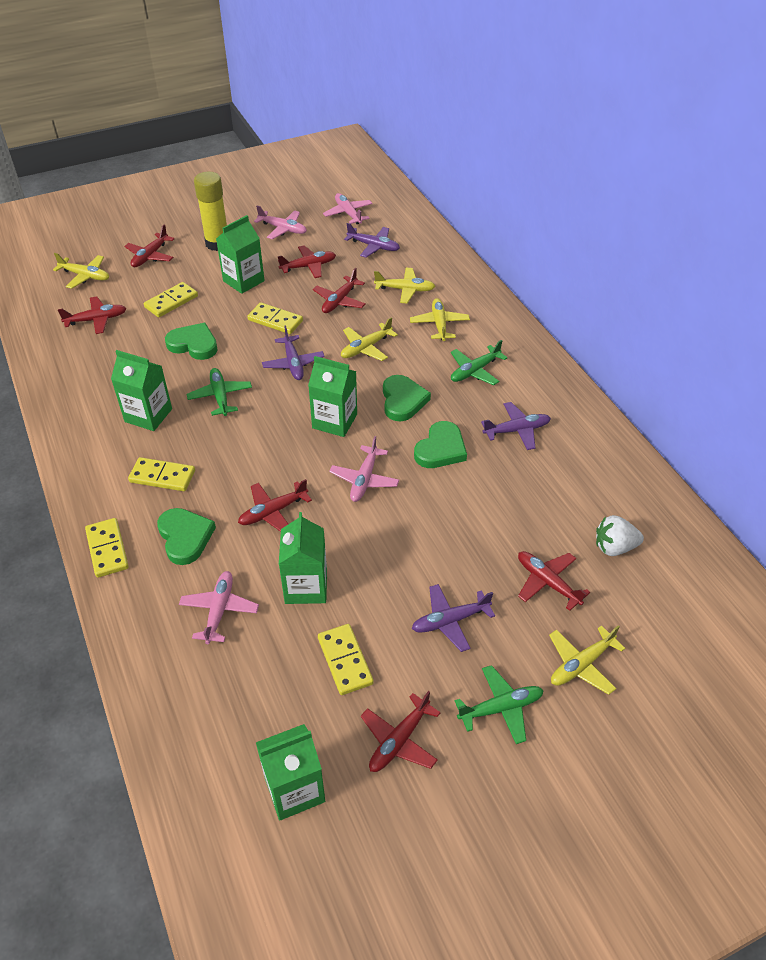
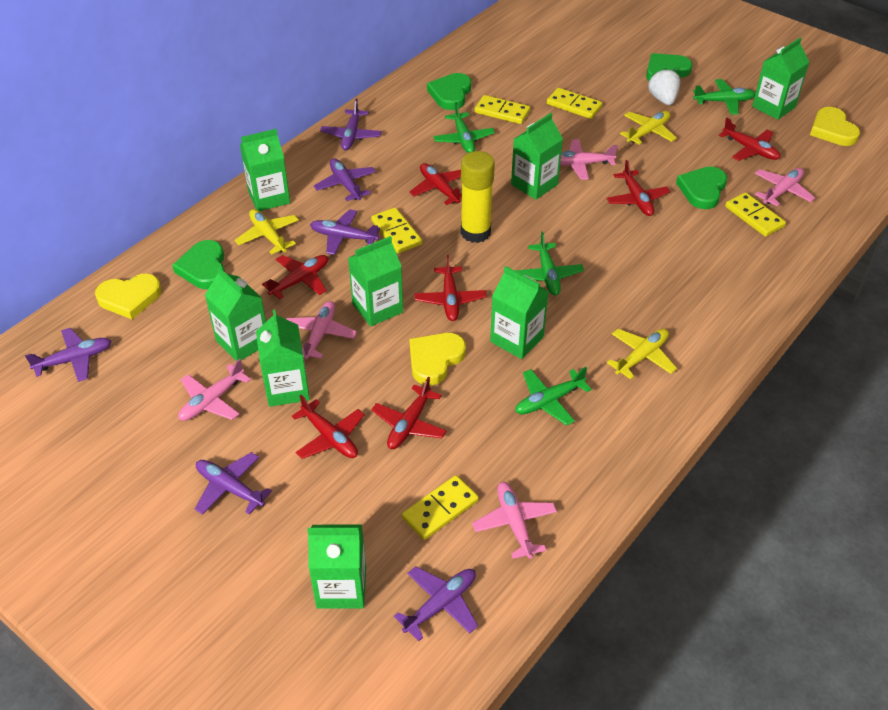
green carton: 5 -> 8
green plane: 3 -> 4
pink plane: 4 -> 5
purple plane: 4 -> 6
yellow heart: 0 -> 3
yellow plane: 5 -> 3

